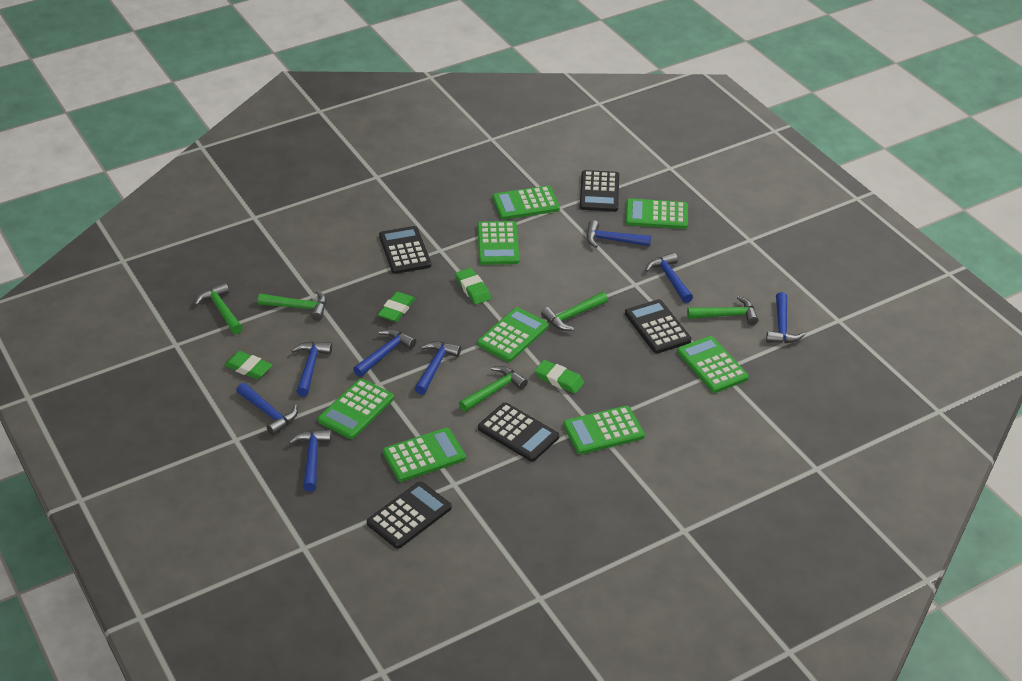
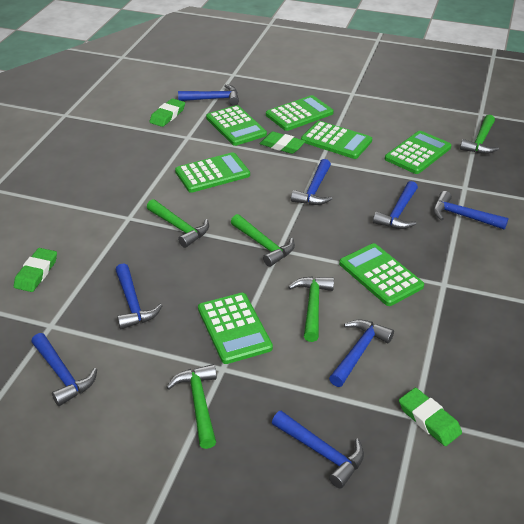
black calculator: 5 -> 0
green calculator: 8 -> 7

